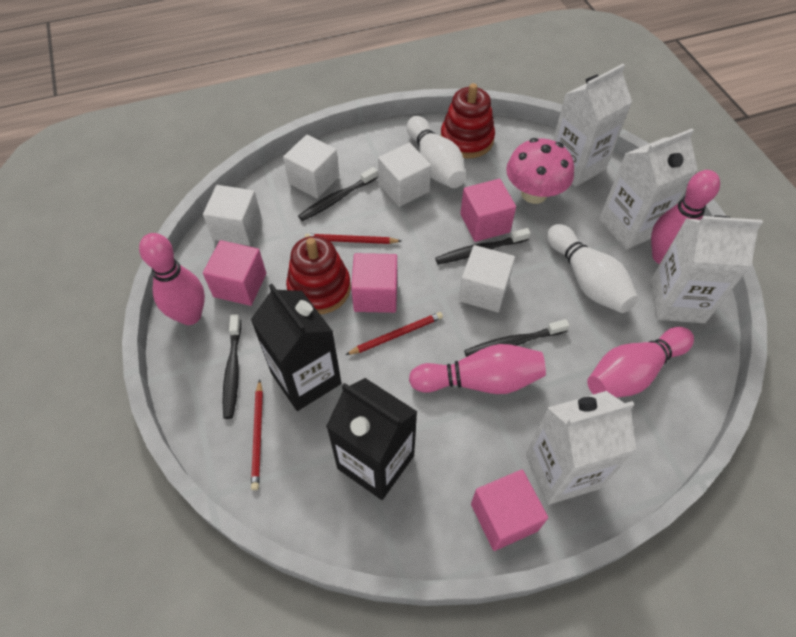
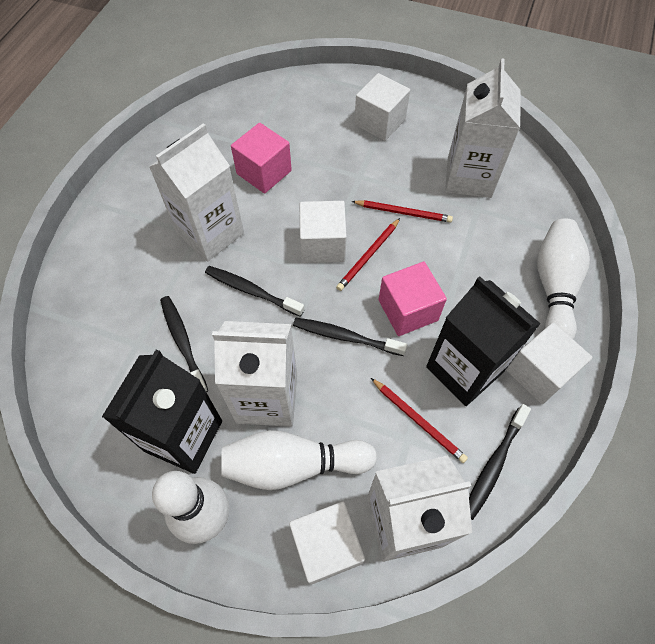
pink bowling pin: 4 -> 0
pink cube: 4 -> 2
pink mushroom: 1 -> 0
red stacking toy: 2 -> 0
white bowling pin: 2 -> 3

